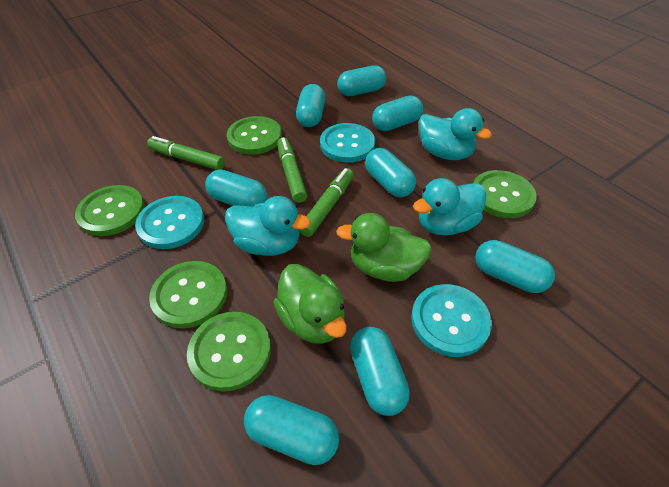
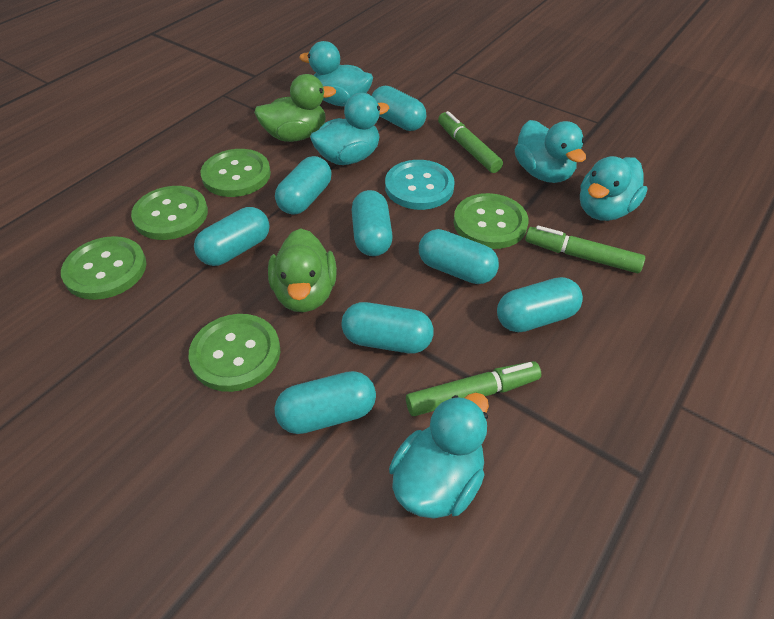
turquoise button: 3 -> 1
turquoise duck: 3 -> 5

